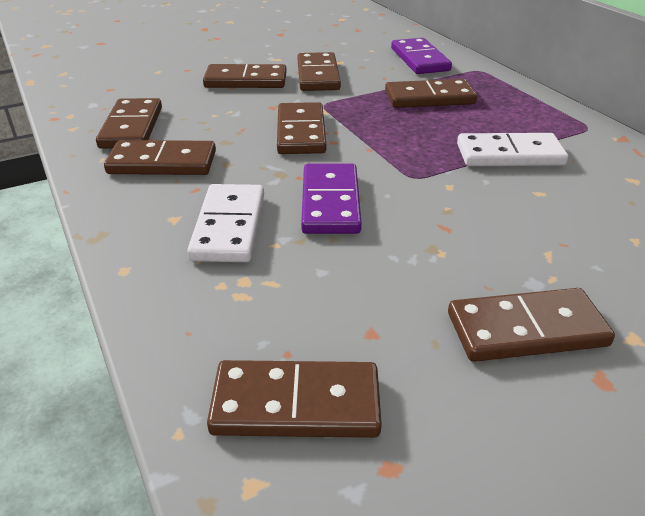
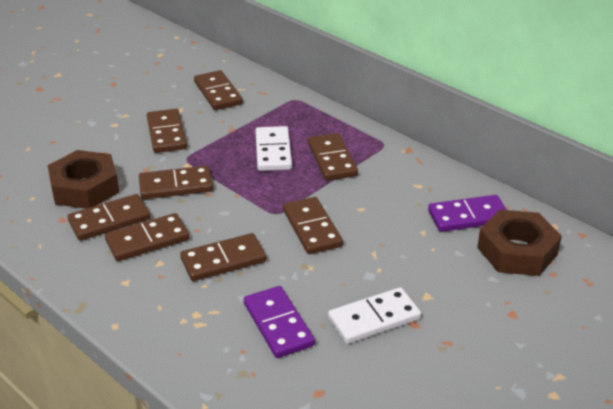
brown nut: 0 -> 2

